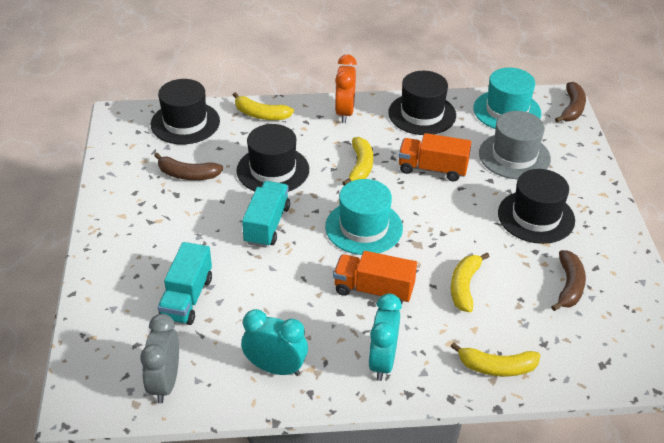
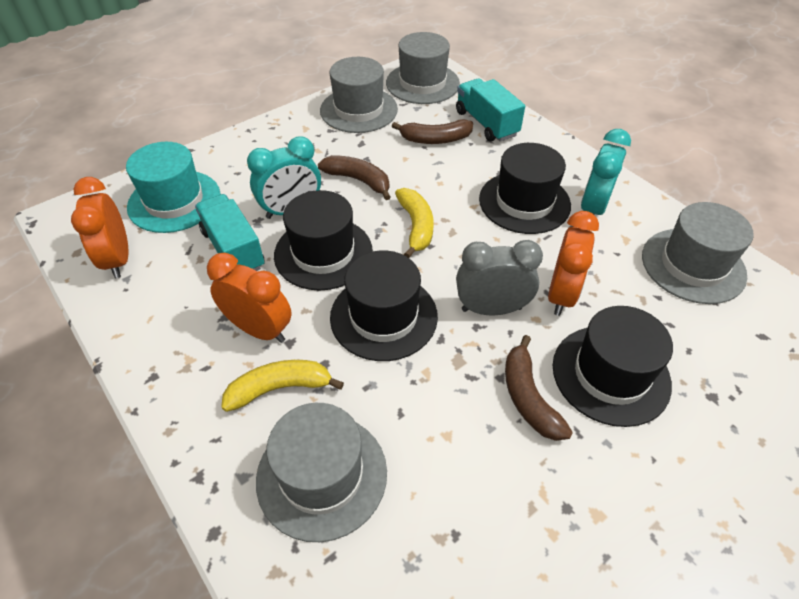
grey hat: 1 -> 4
orange clock: 1 -> 3
orange truck: 2 -> 0
turquoise hat: 2 -> 1
yellow banana: 4 -> 2

